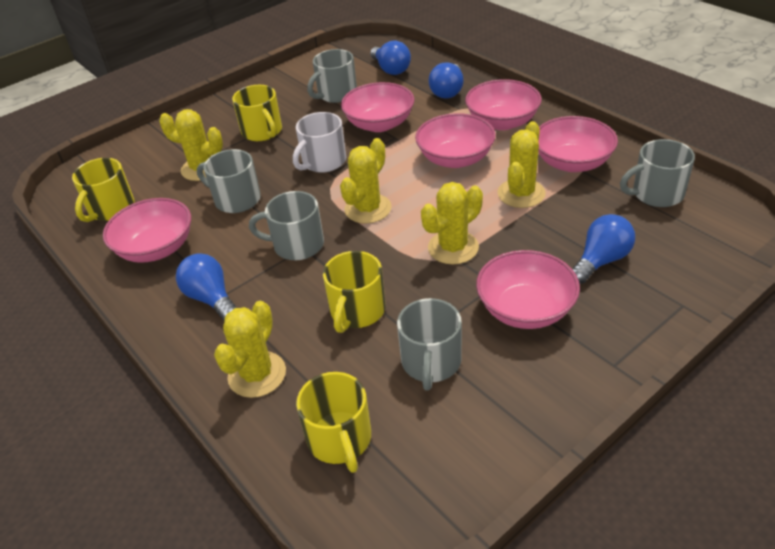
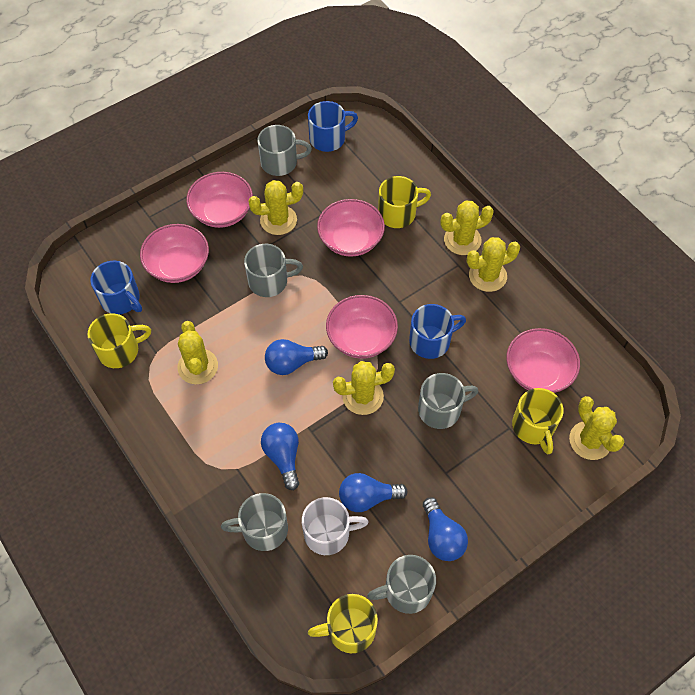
blue mug: 0 -> 3
pink bowl: 6 -> 5
yellow cactus: 5 -> 6

